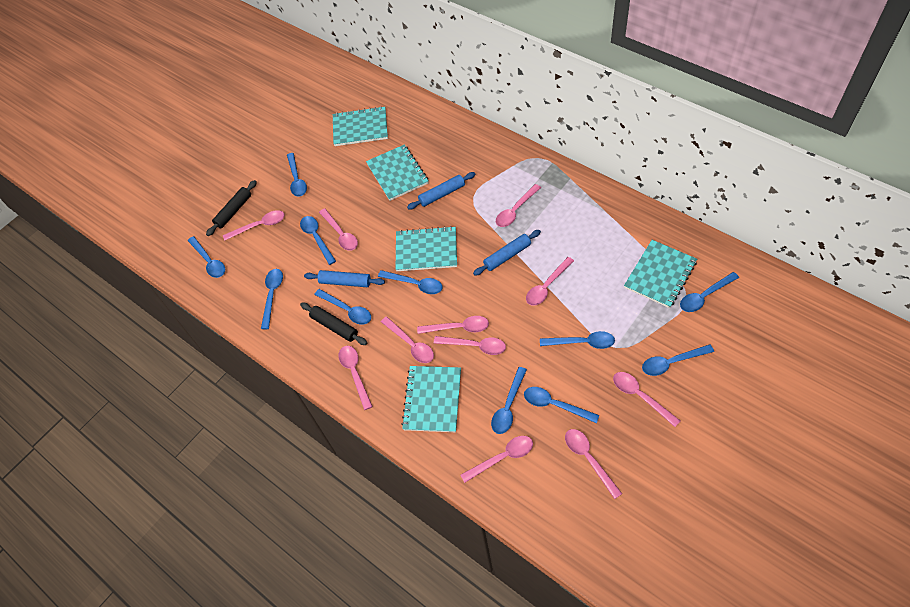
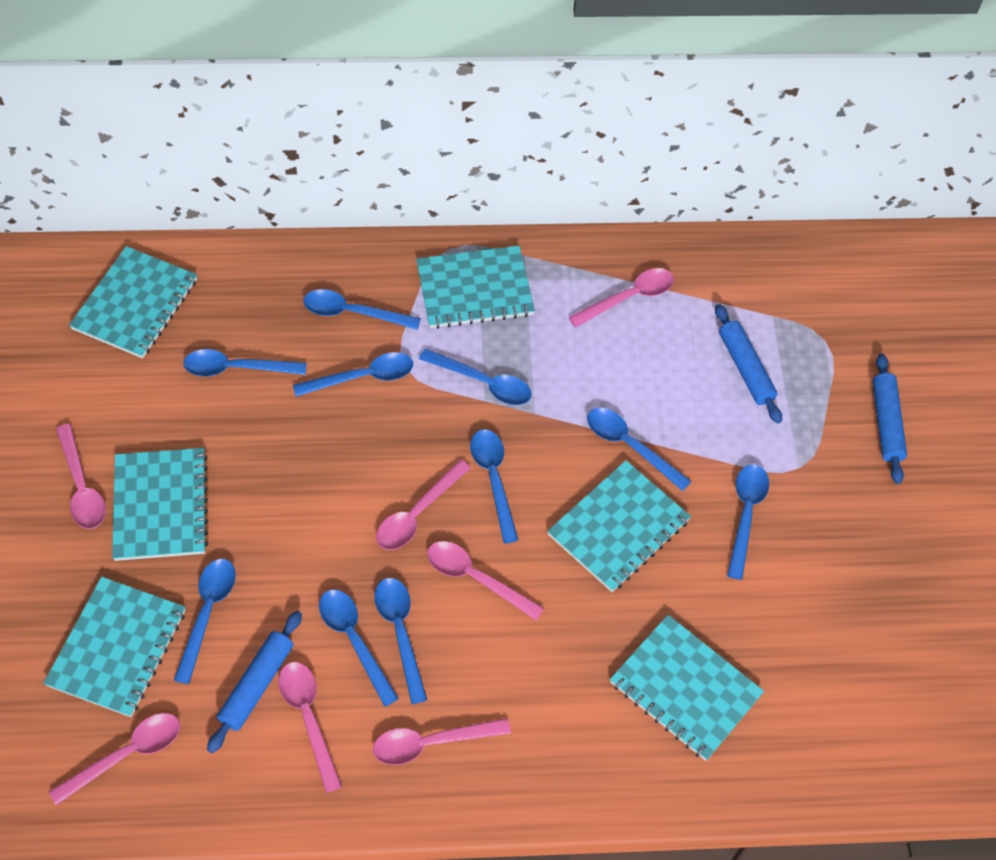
black rolling pin: 2 -> 0
blue spoon: 11 -> 10
pink spoon: 11 -> 7
turquoise notebook: 5 -> 6

